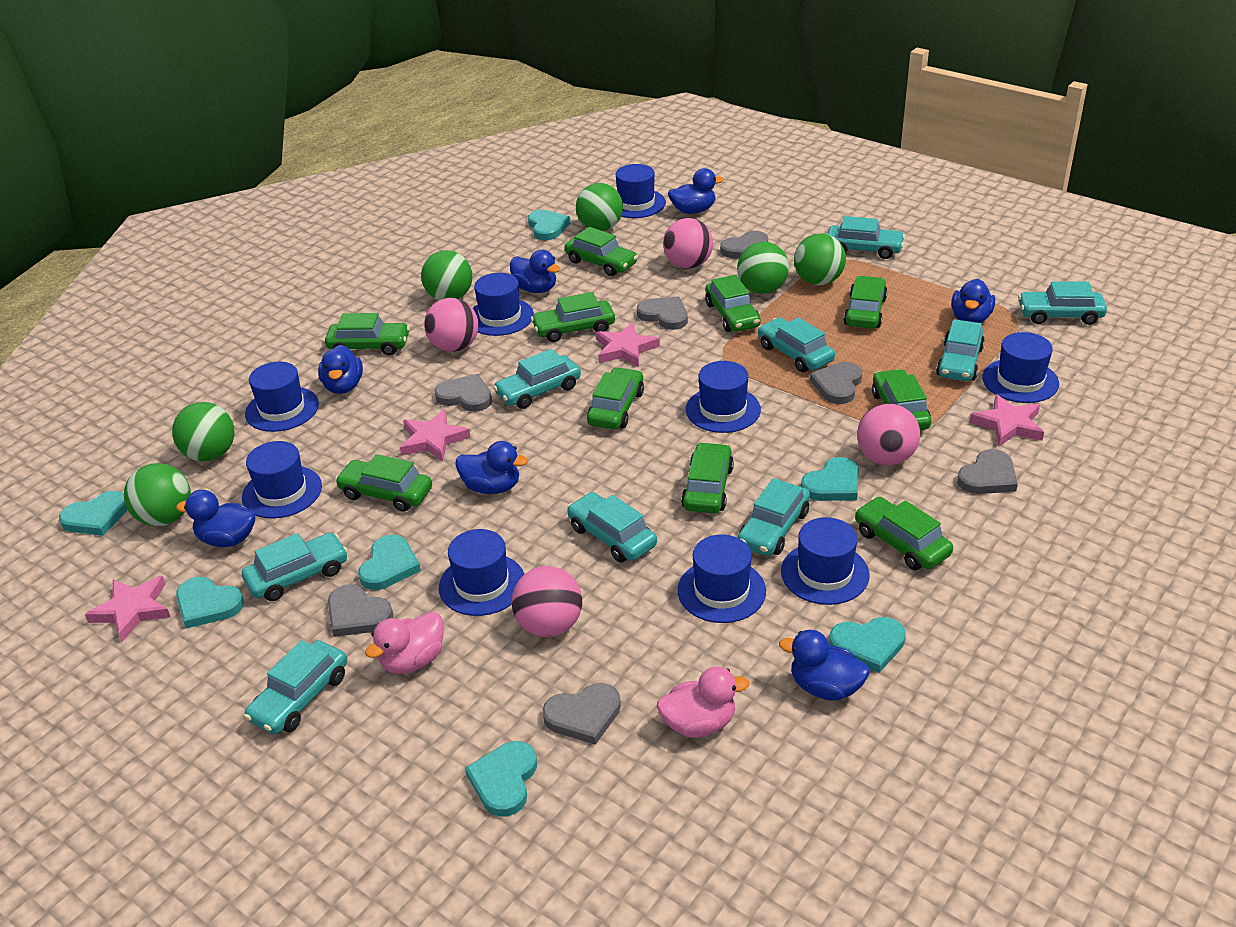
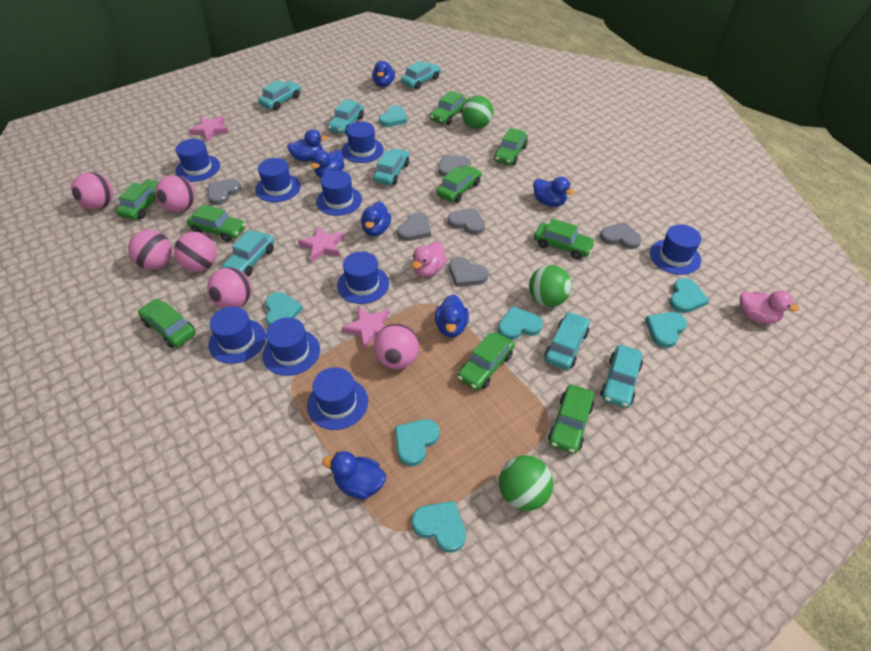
green ball: 6 -> 3
green car: 10 -> 9
grey heart: 7 -> 6
pink ball: 4 -> 6
pink star: 4 -> 3
turquoise car: 9 -> 7

